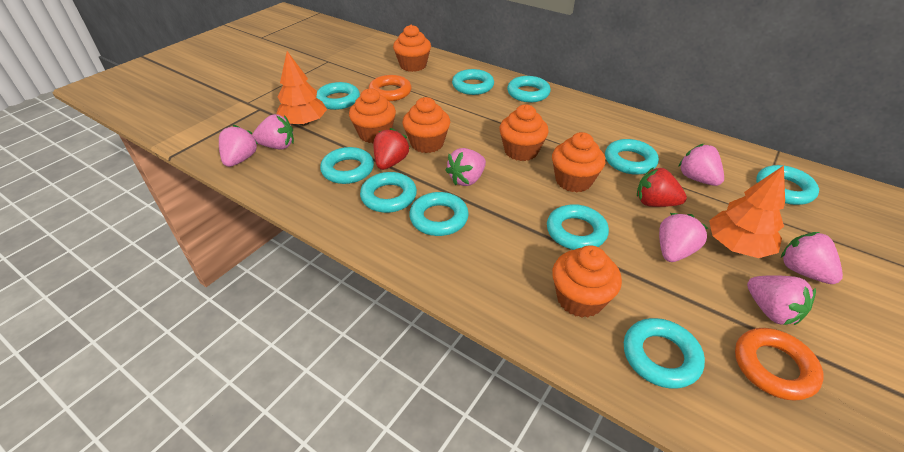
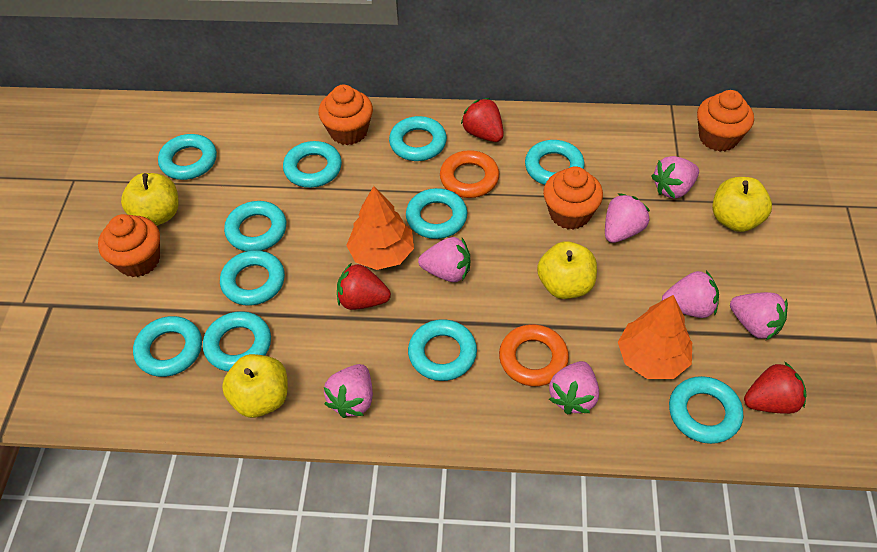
orange cupcake: 6 -> 4
red strawberry: 2 -> 3
turquoise ring: 10 -> 11
yellow apple: 0 -> 4

